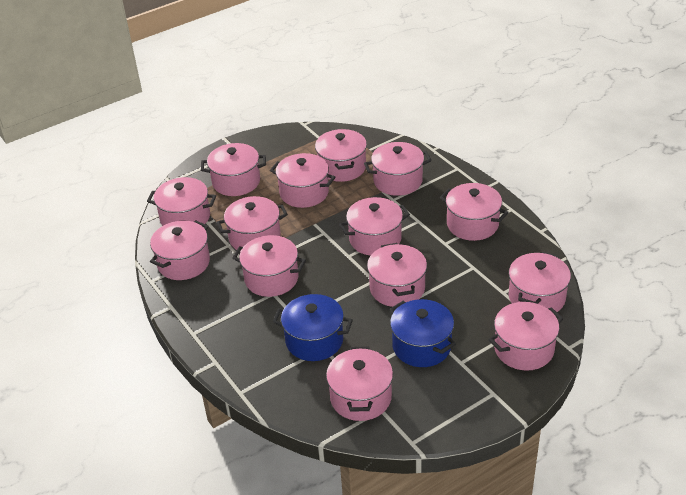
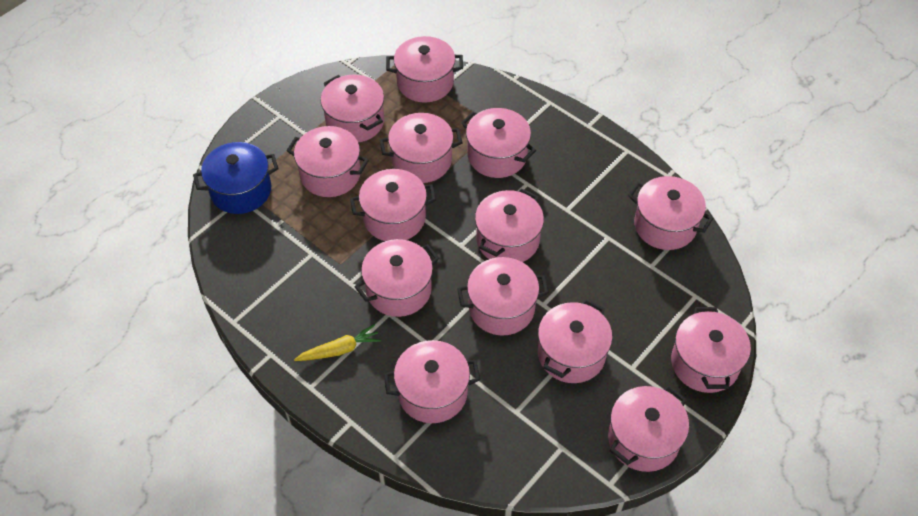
blue pot: 2 -> 1
yellow carrot: 0 -> 1

